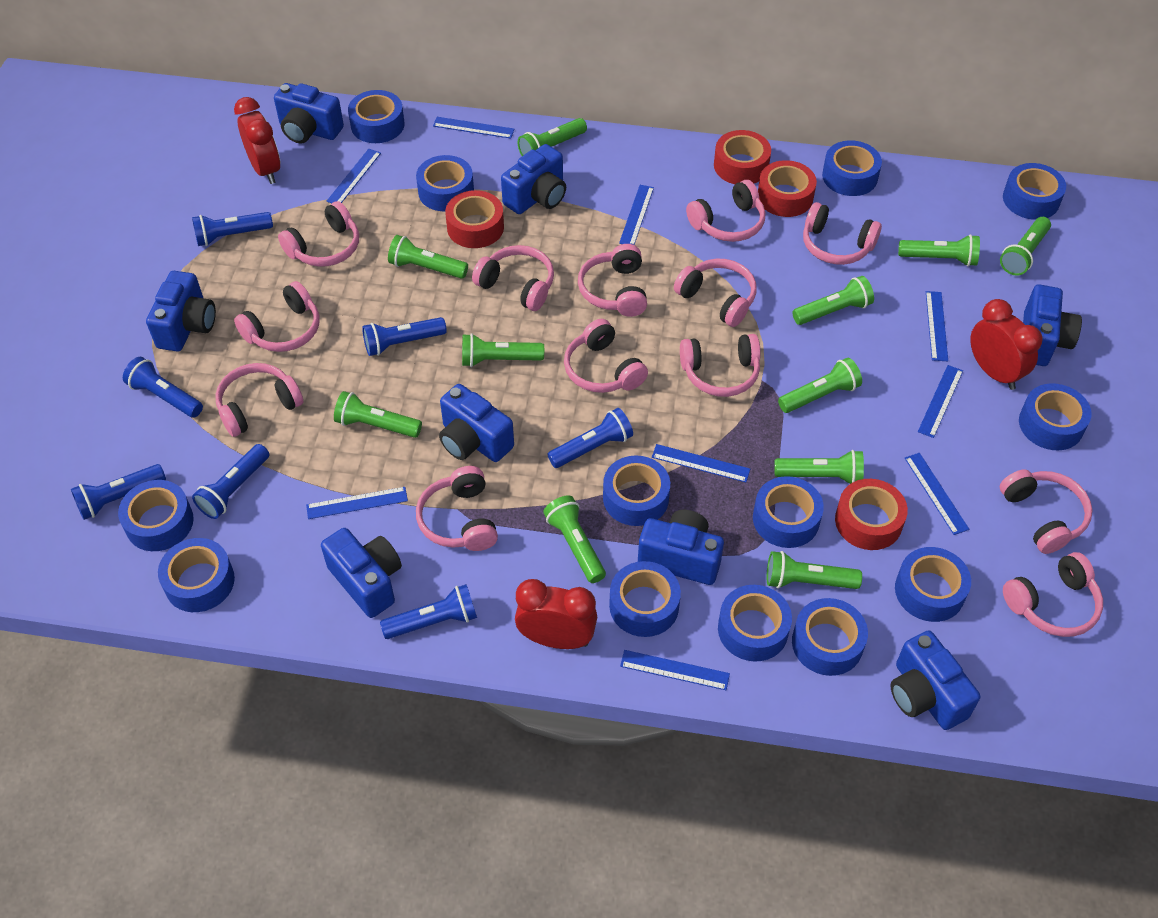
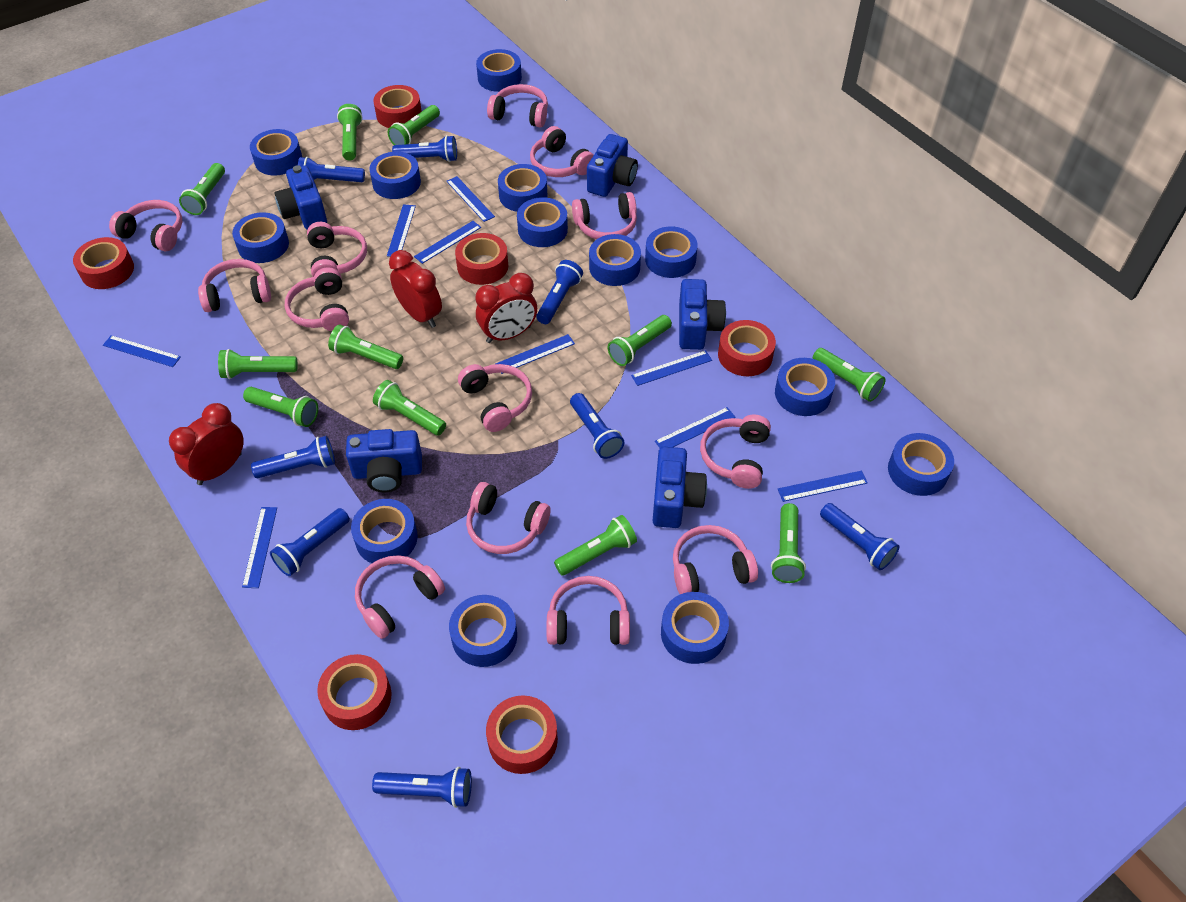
blue camera: 8 -> 5
blue flashlight: 7 -> 8
red tape: 4 -> 6

